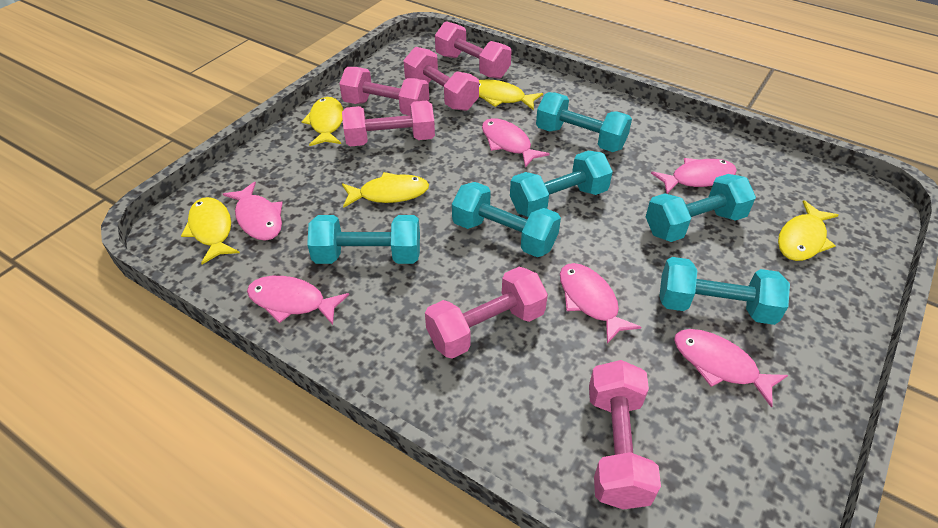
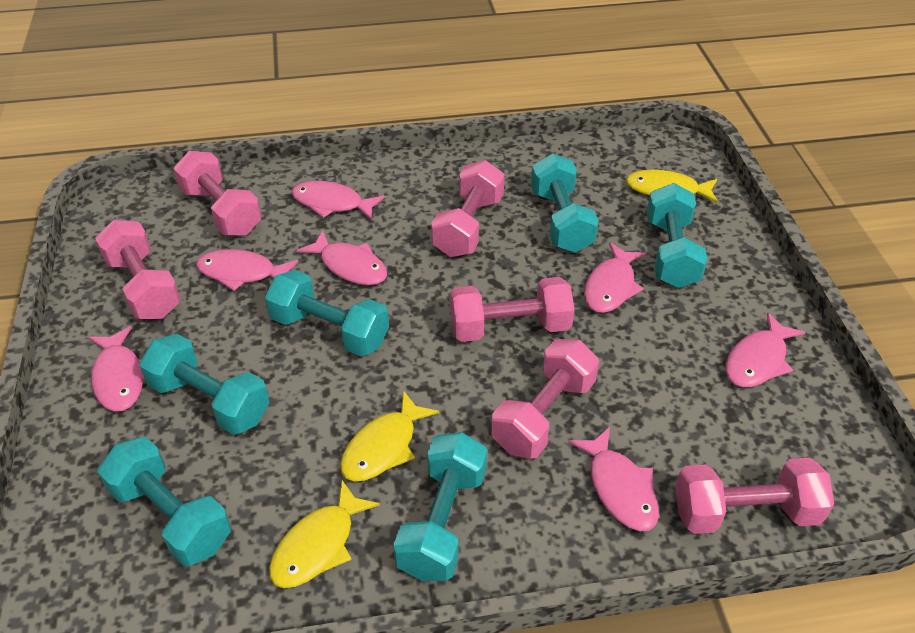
pink fish: 6 -> 7
yellow fish: 5 -> 3

